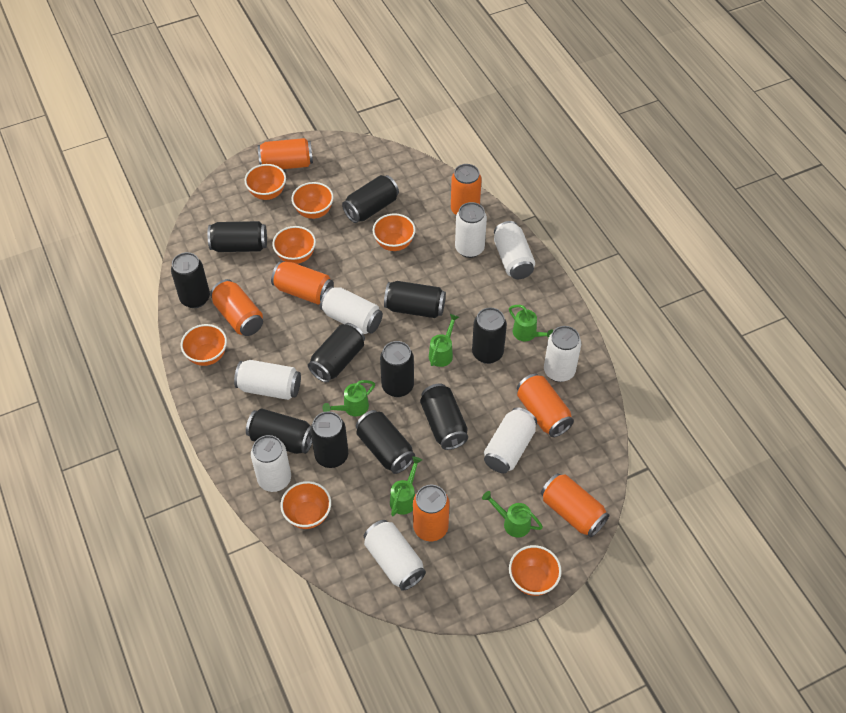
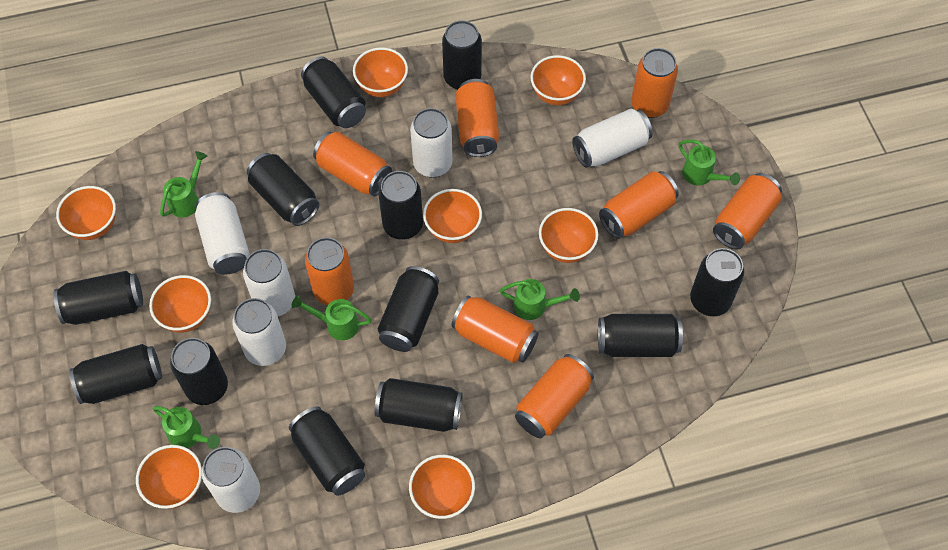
black can: 11 -> 12
orange bowl: 7 -> 8
orange can: 7 -> 8
white can: 8 -> 6

